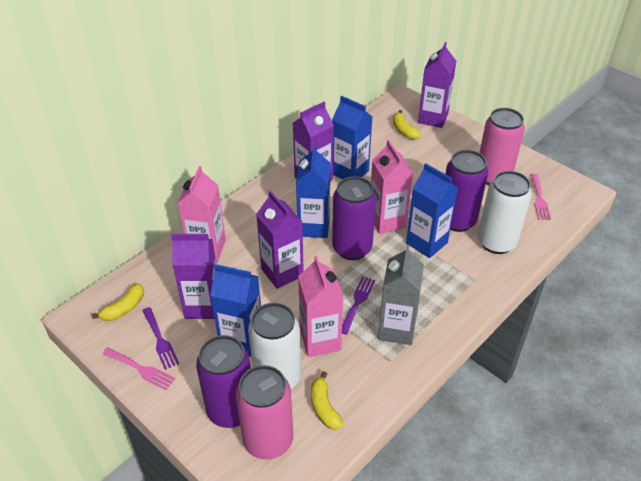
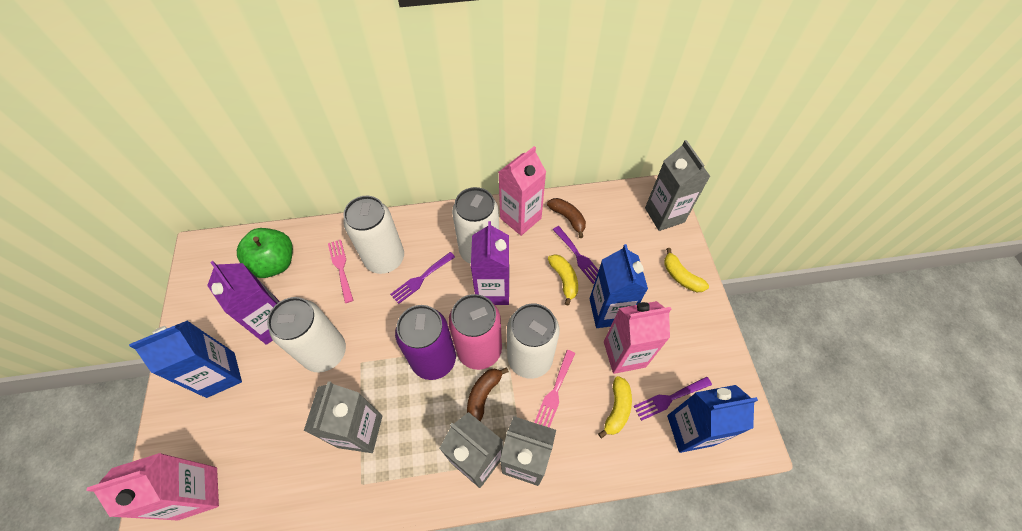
blue carton: 4 -> 3
brown banana: 0 -> 2
green apple: 0 -> 1
grey carton: 1 -> 4
pink can: 2 -> 1
purple can: 3 -> 1
purple carton: 4 -> 2
purple fork: 2 -> 3
white can: 2 -> 4

